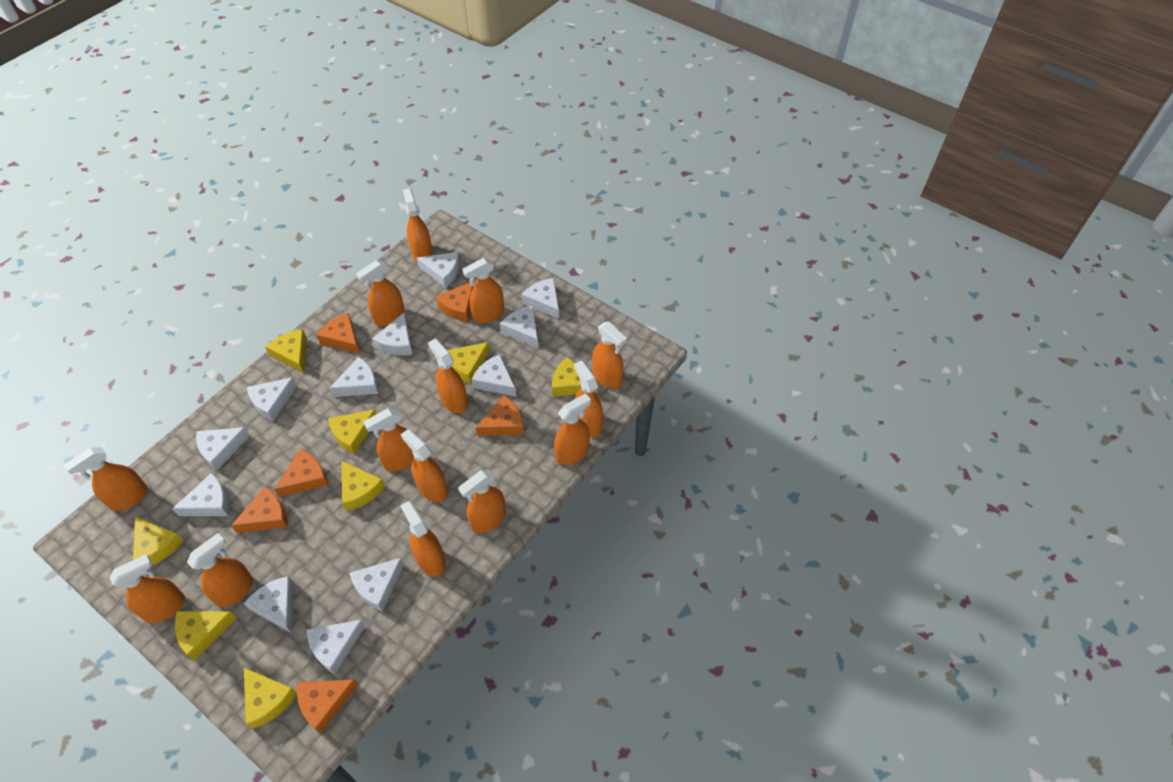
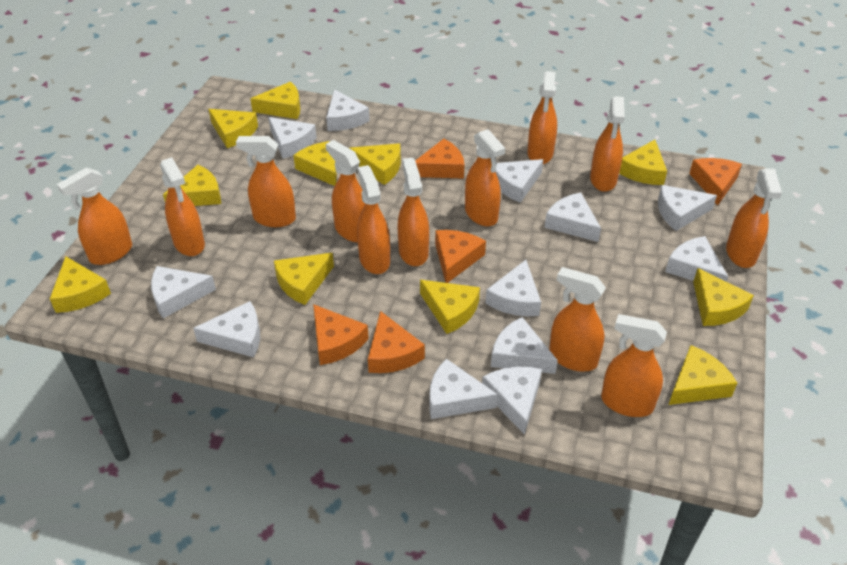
orange cheese: 6 -> 5
orange spray bottle: 14 -> 12
yellow cheese: 8 -> 11

